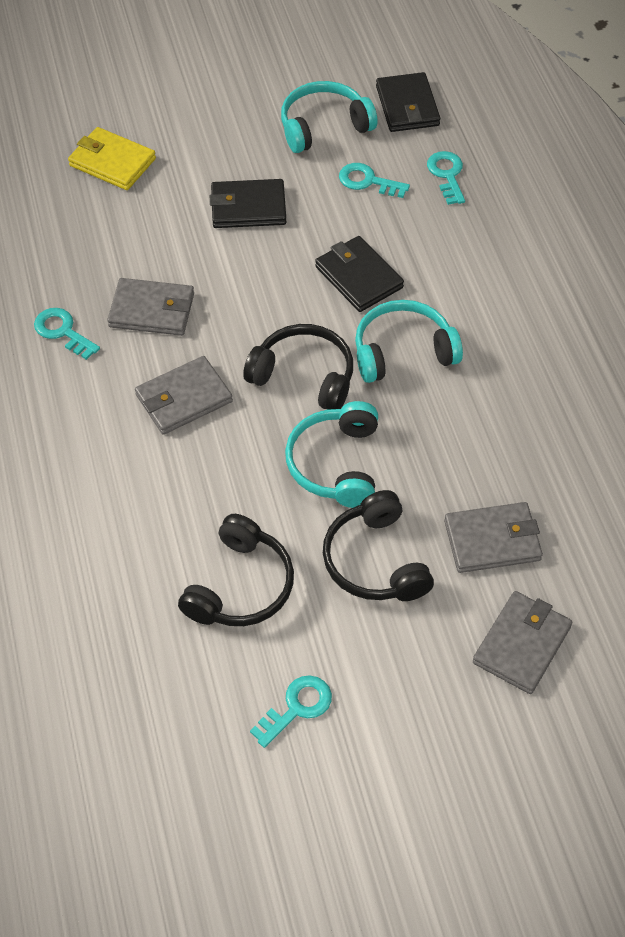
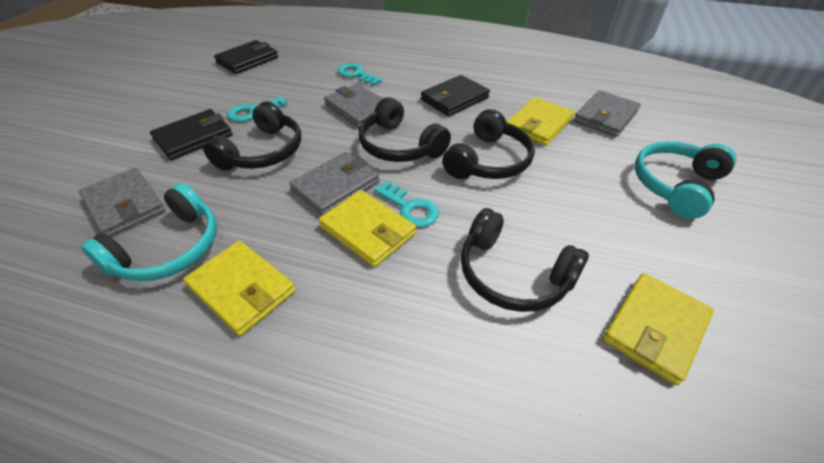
black headphones: 3 -> 4
turquoise headphones: 3 -> 2
turquoise key: 4 -> 3
yellow wallet: 1 -> 4

